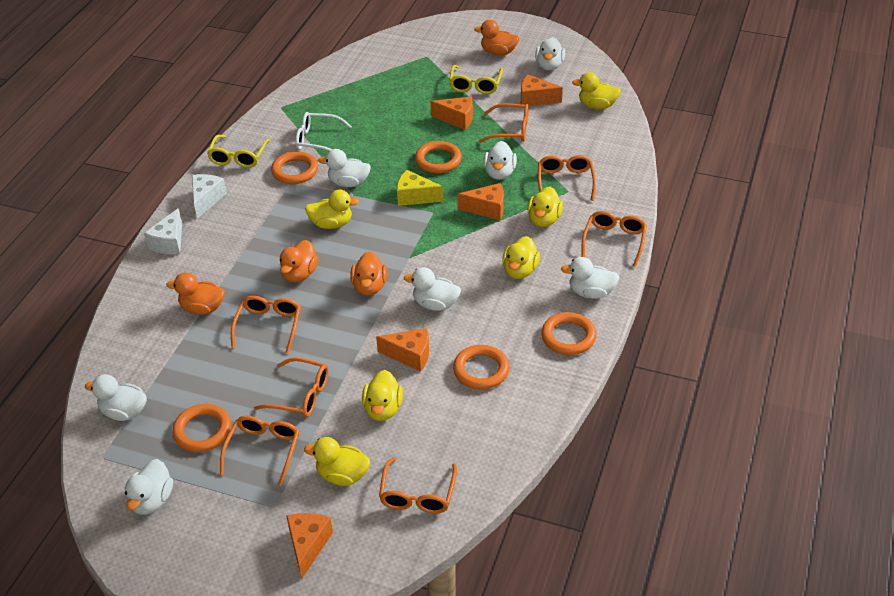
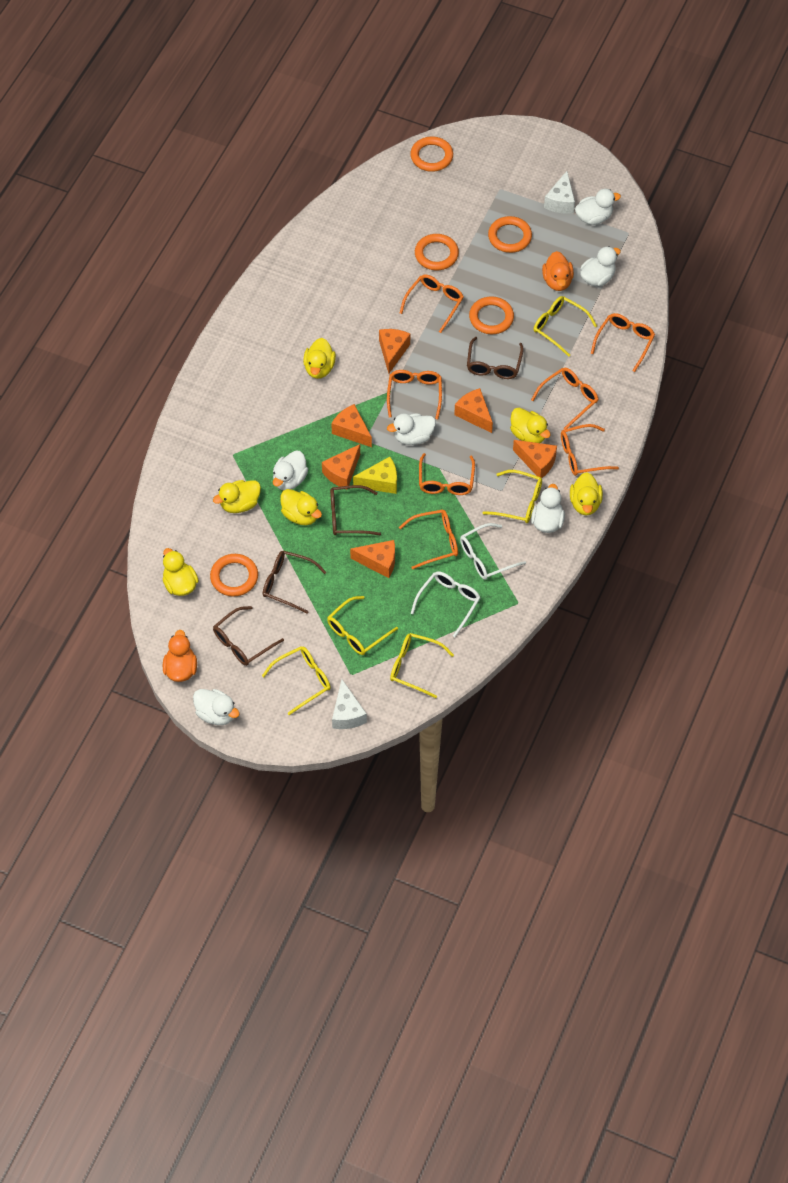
brown glasses: 0 -> 4
orange cheese: 5 -> 6
orange duck: 4 -> 2
white duck: 7 -> 6
white glasses: 1 -> 2
yellow glasses: 2 -> 5

